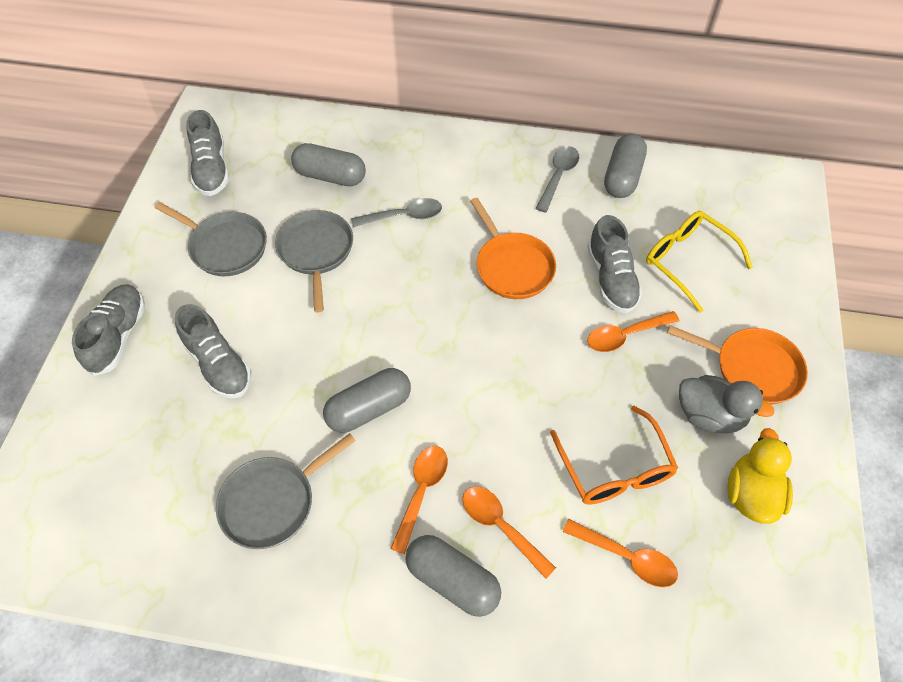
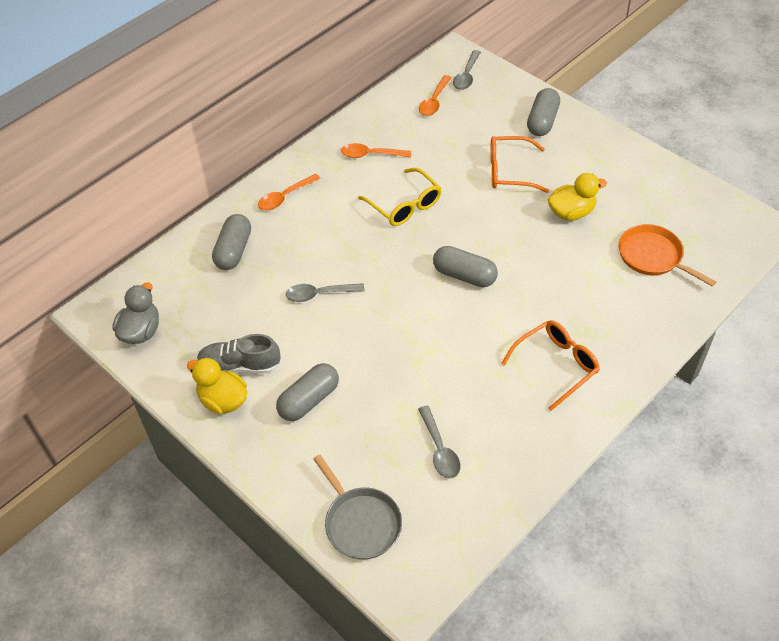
grey pan: 3 -> 1
grey shoe: 4 -> 1
grey spoon: 2 -> 3
orange glasses: 1 -> 2
orange pan: 2 -> 1
orange spoon: 4 -> 3
yellow duck: 1 -> 2

